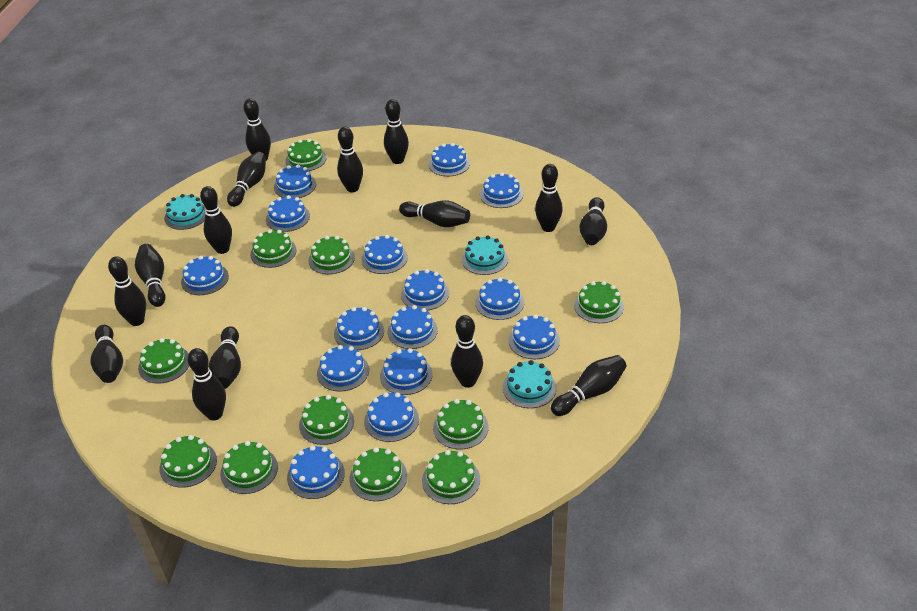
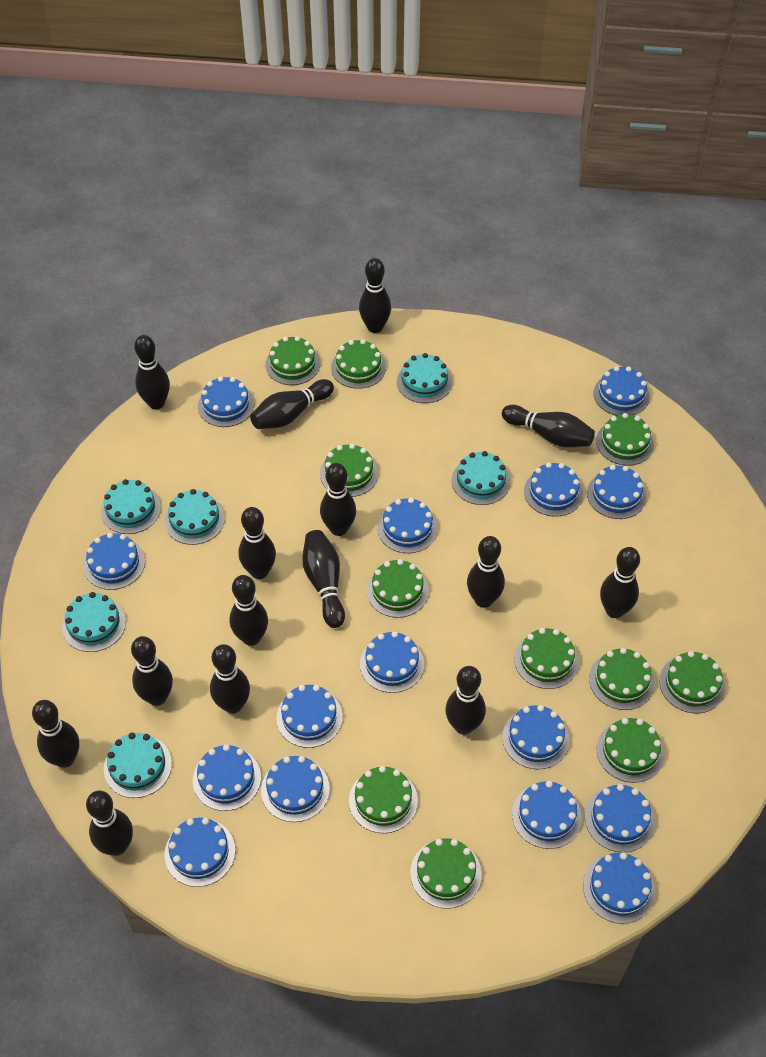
turquoise cake: 3 -> 6

